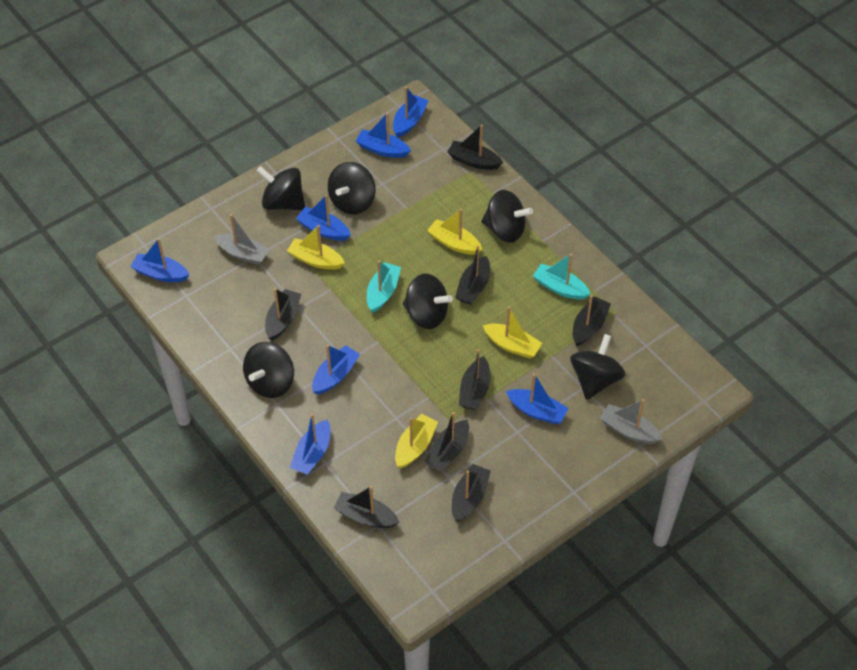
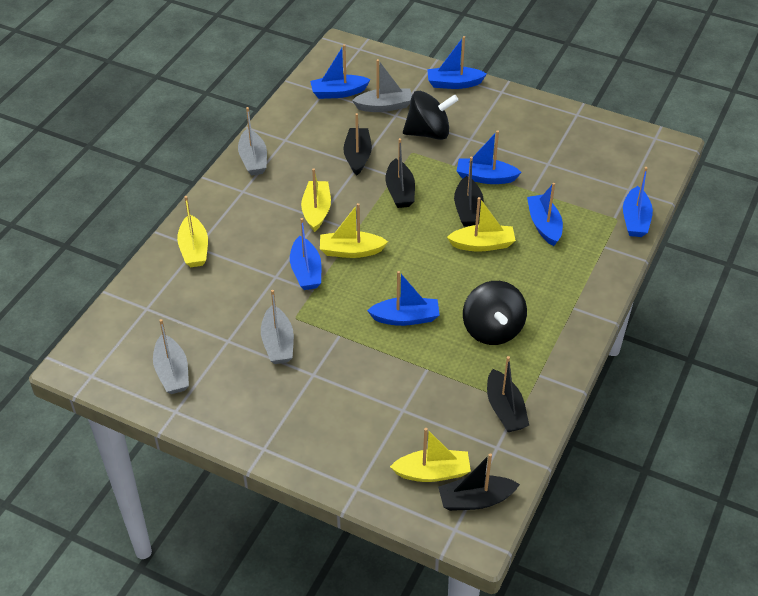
black boat: 8 -> 5
black spinning top: 6 -> 2
grey boat: 2 -> 4
turquoise boat: 2 -> 0
yellow boat: 4 -> 5

